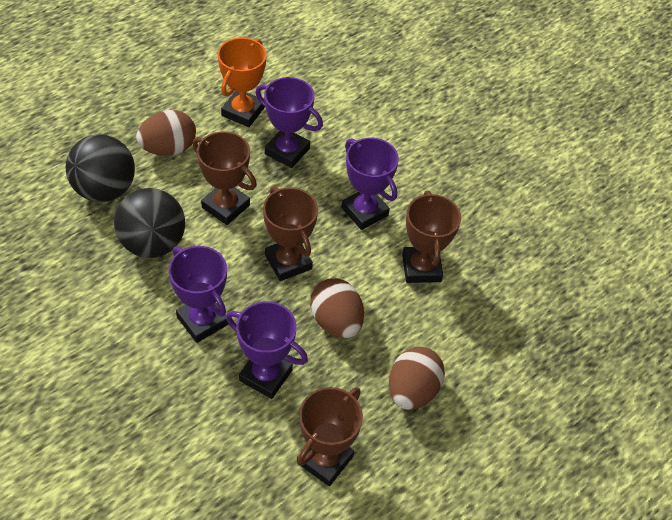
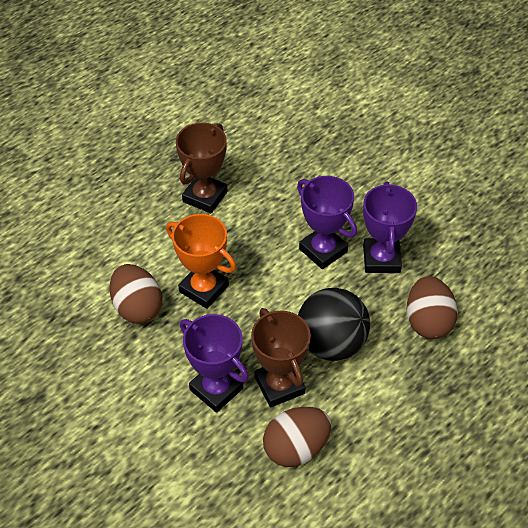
black ball: 2 -> 1
brown trophy: 4 -> 2
purple trophy: 4 -> 3

